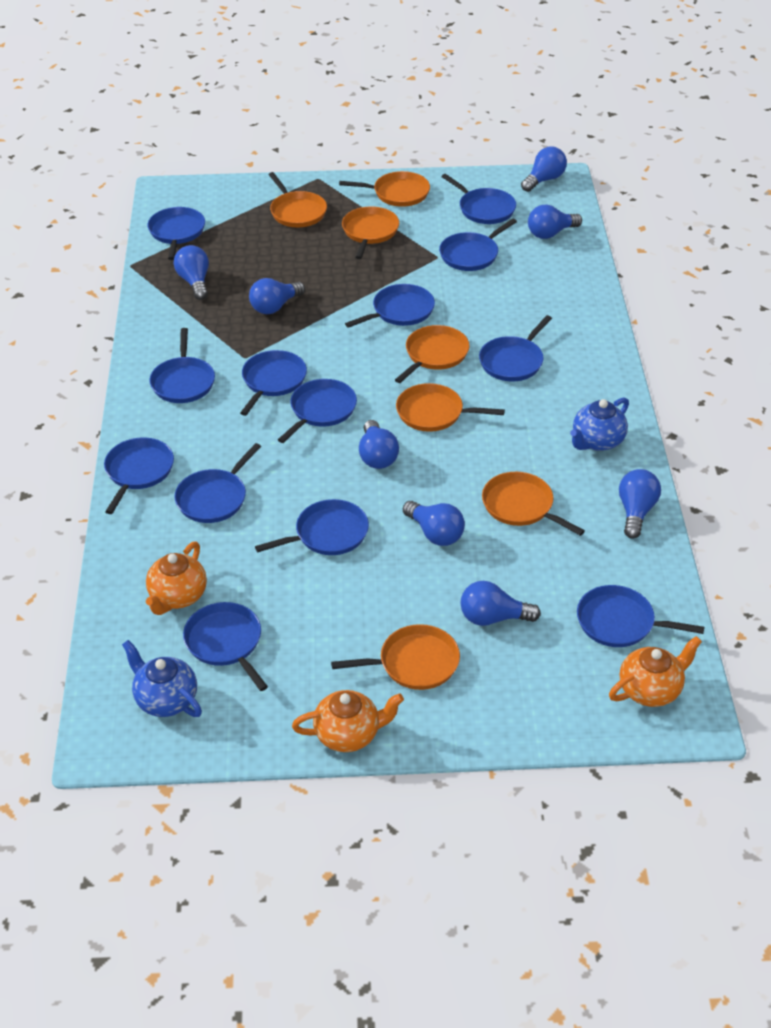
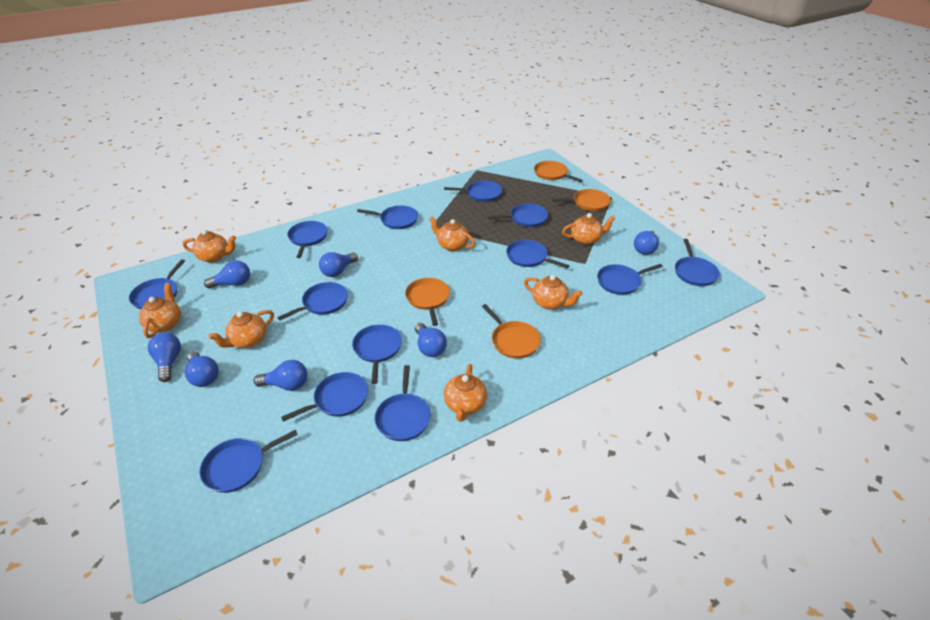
blue light bulb: 8 -> 7
blue teapot: 2 -> 0
orange pan: 7 -> 4
orange teapot: 3 -> 7

